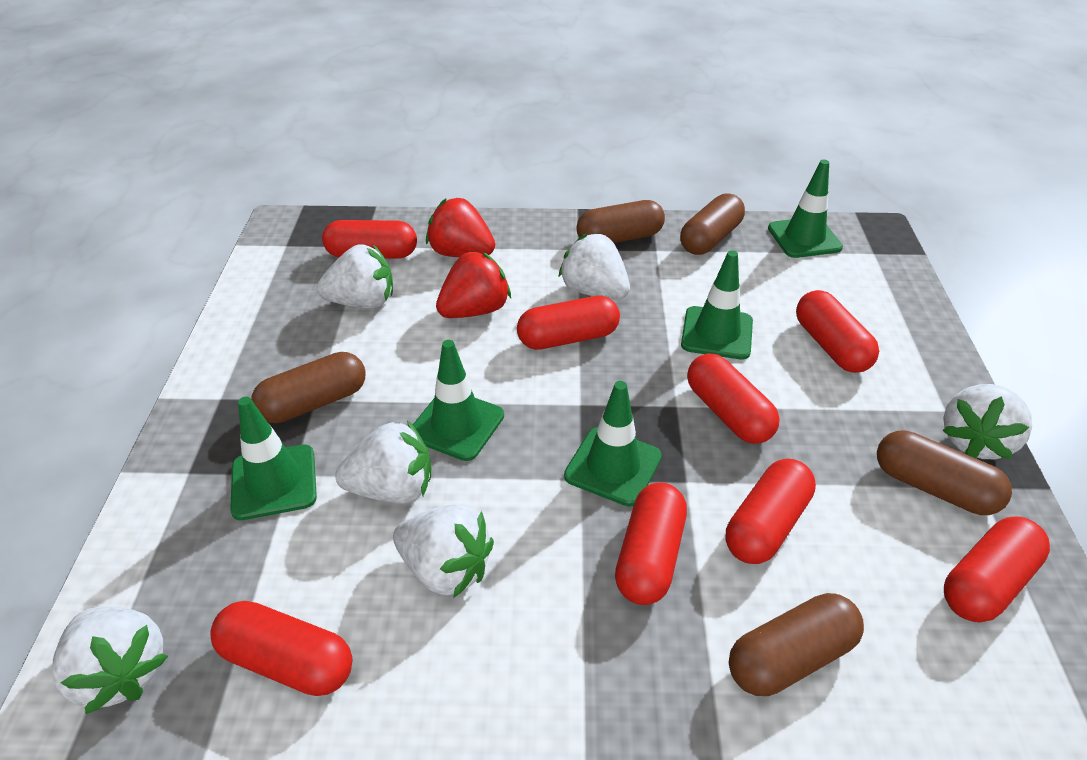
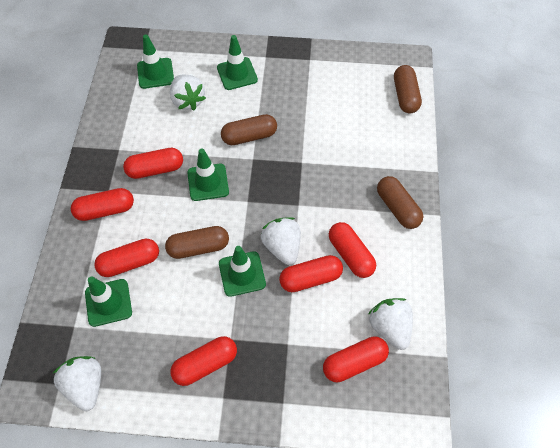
brown capsule: 5 -> 4
red capsule: 8 -> 7
red strawberry: 2 -> 0
white strawberry: 6 -> 4

